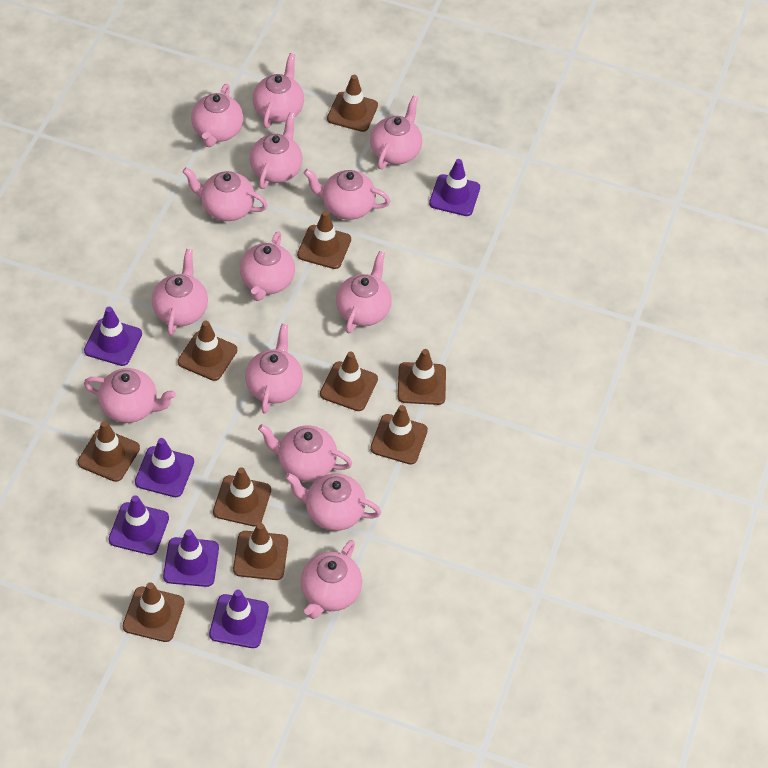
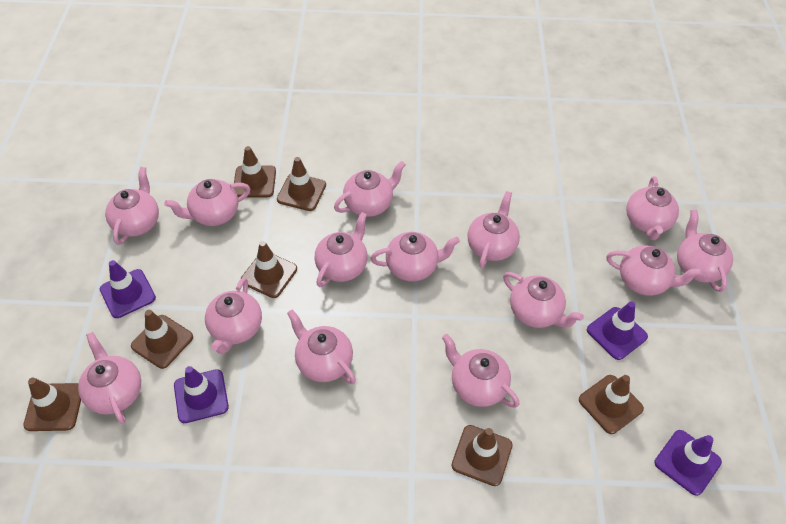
brown traffic cone: 10 -> 7
purple traffic cone: 6 -> 4

